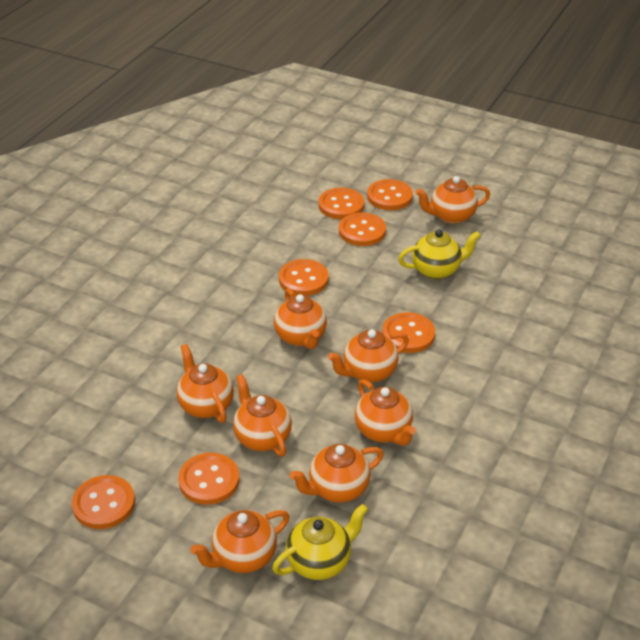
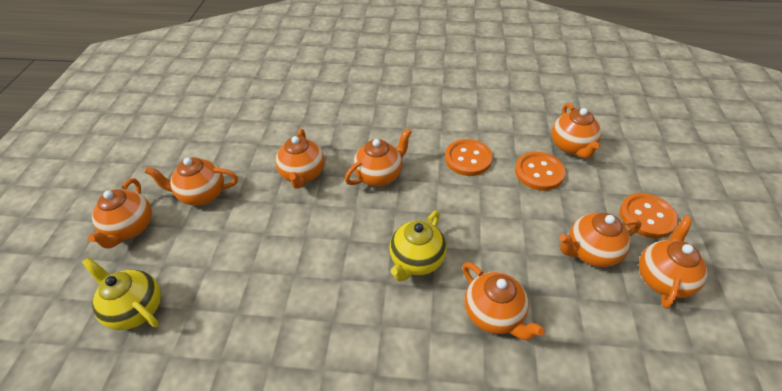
orange button: 7 -> 3

